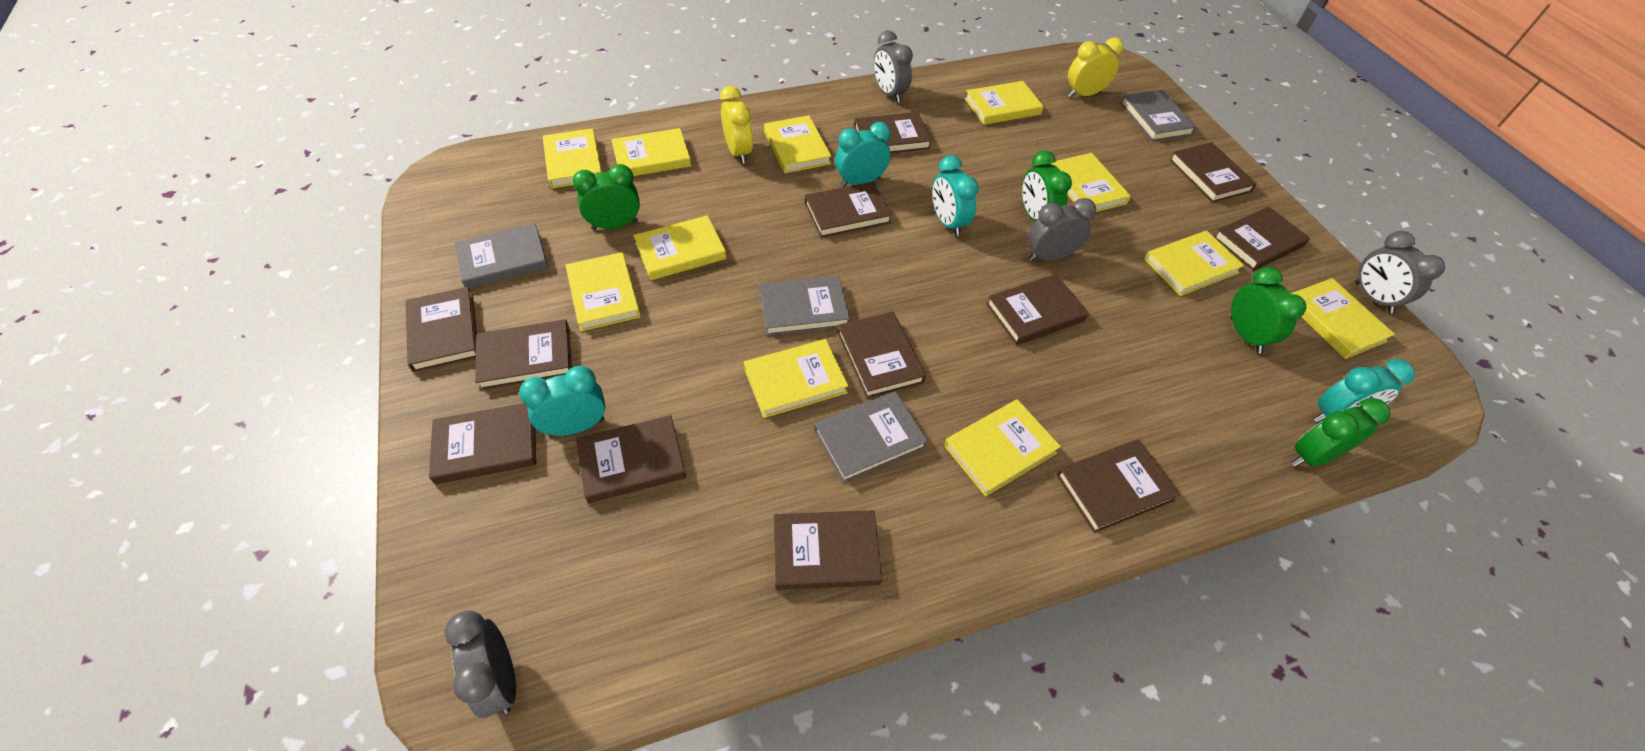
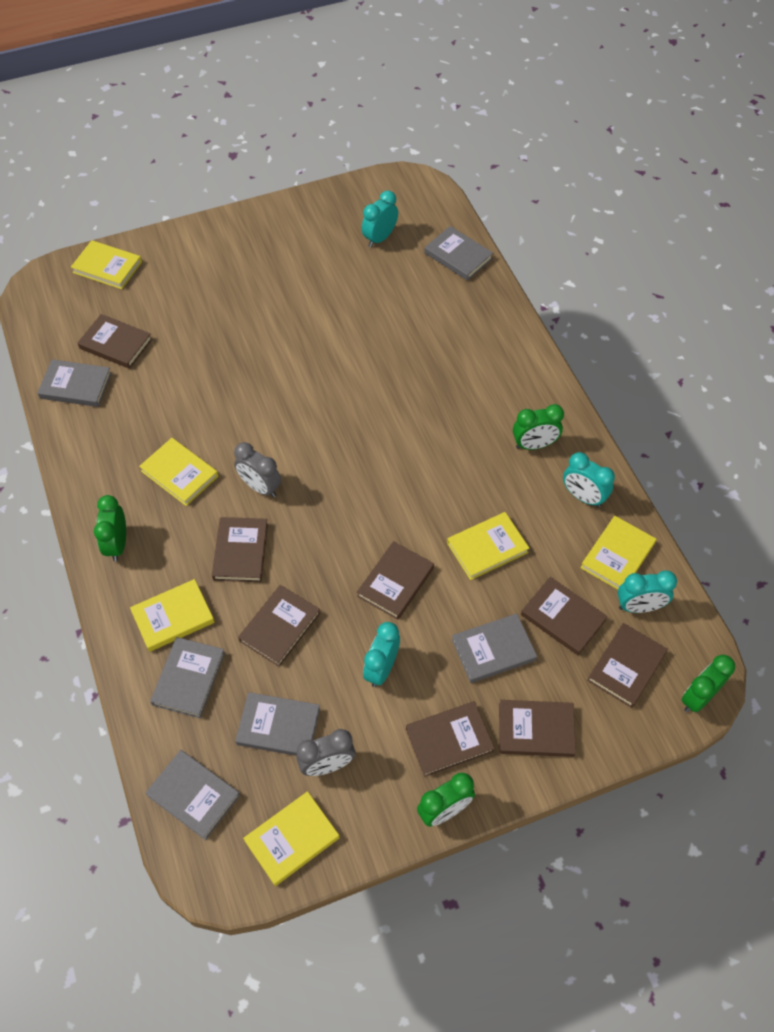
brown book: 12 -> 8
grey book: 4 -> 6
grey clock: 4 -> 2
yellow book: 11 -> 6
yellow clock: 2 -> 0

